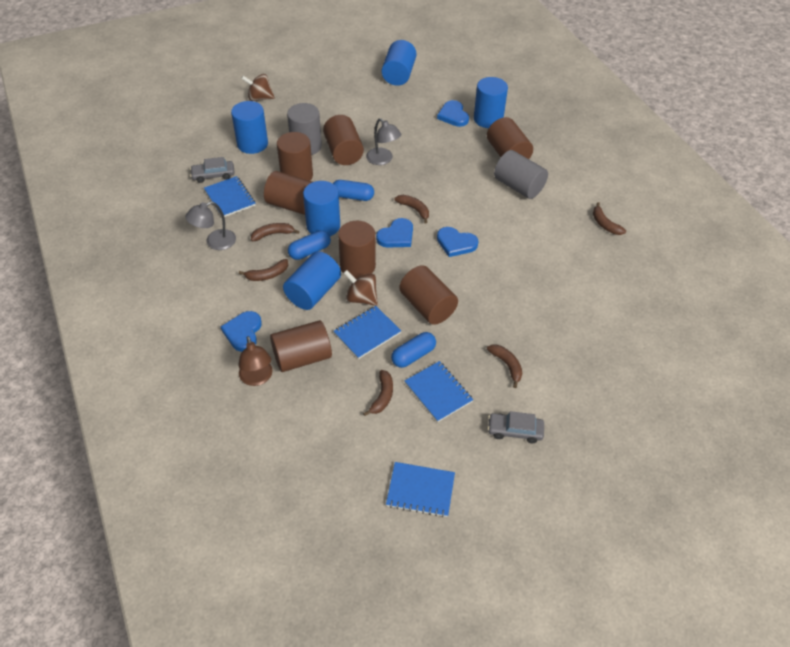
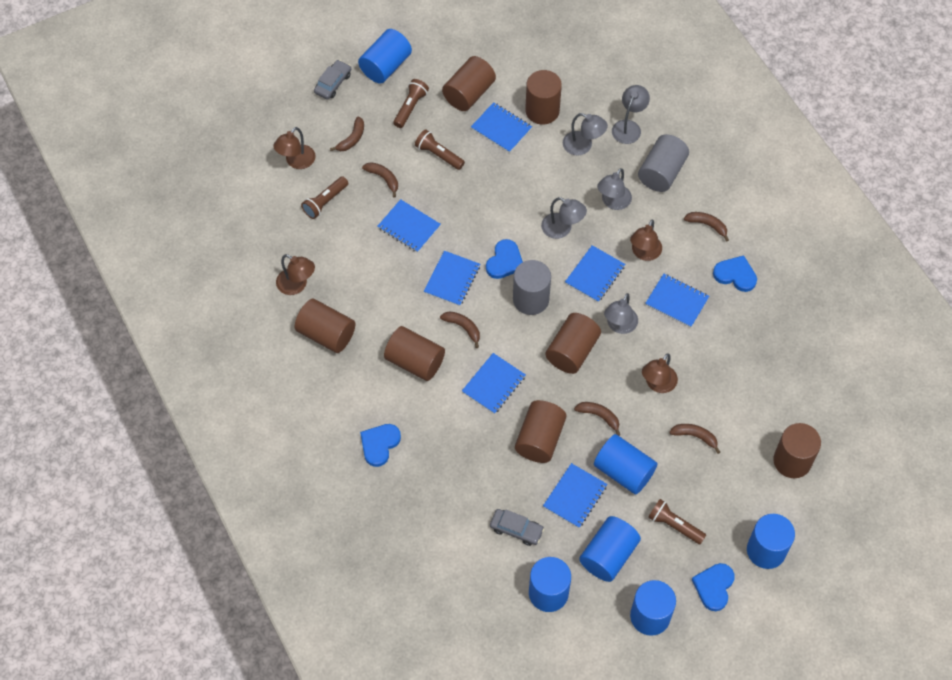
blue capsule: 3 -> 0
blue cylinder: 5 -> 6
blue notebook: 4 -> 7
brown flashlight: 0 -> 4
brown lamp: 1 -> 4
brown spinning top: 2 -> 0
grey lamp: 2 -> 5

